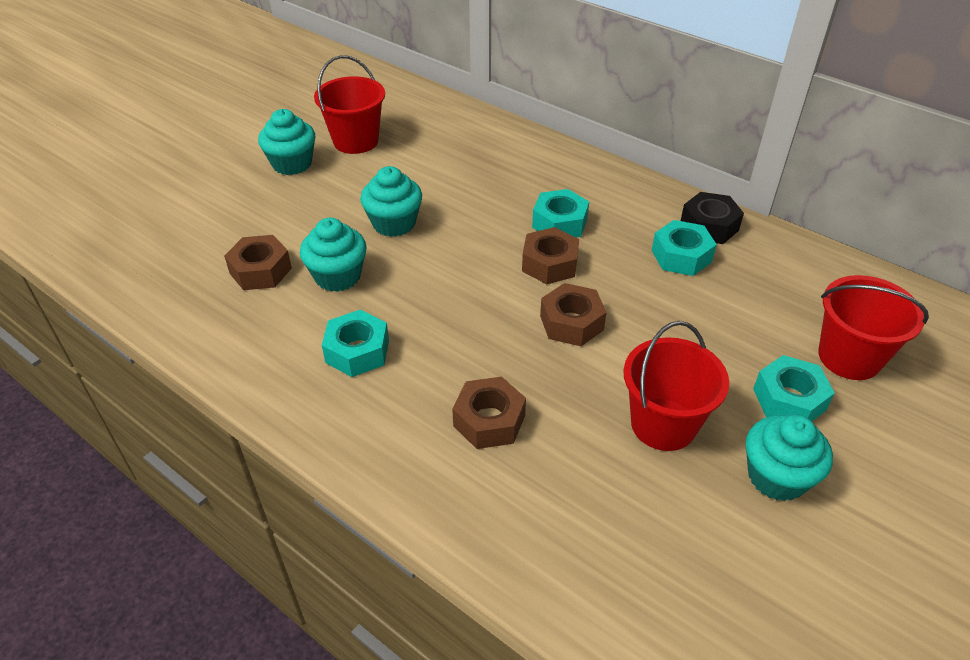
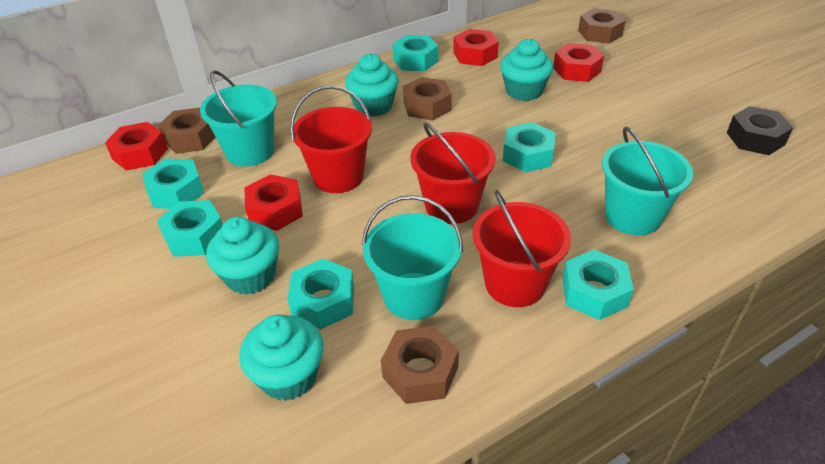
red nut: 0 -> 4
turquoise bucket: 0 -> 3
turquoise nut: 4 -> 6

